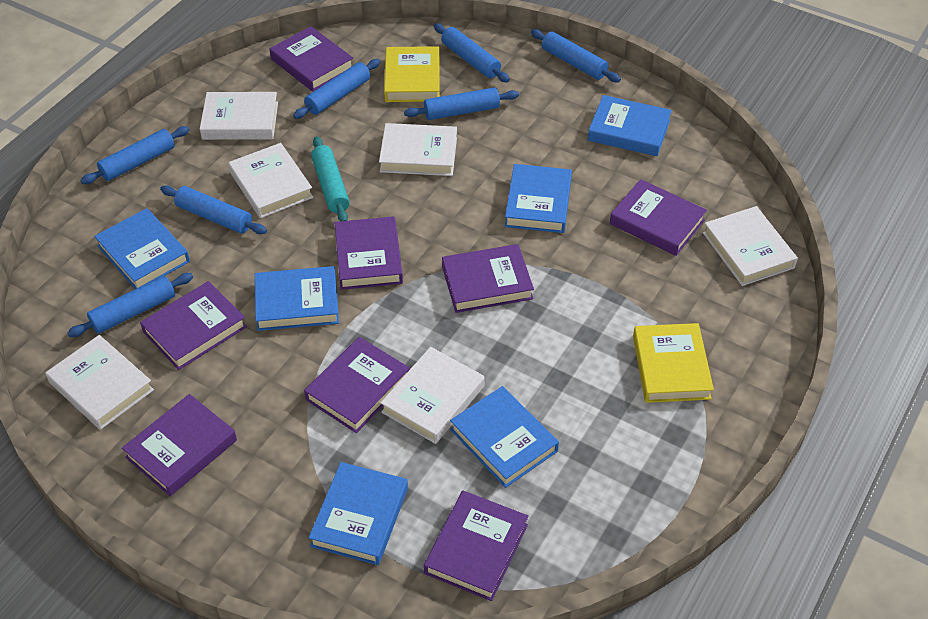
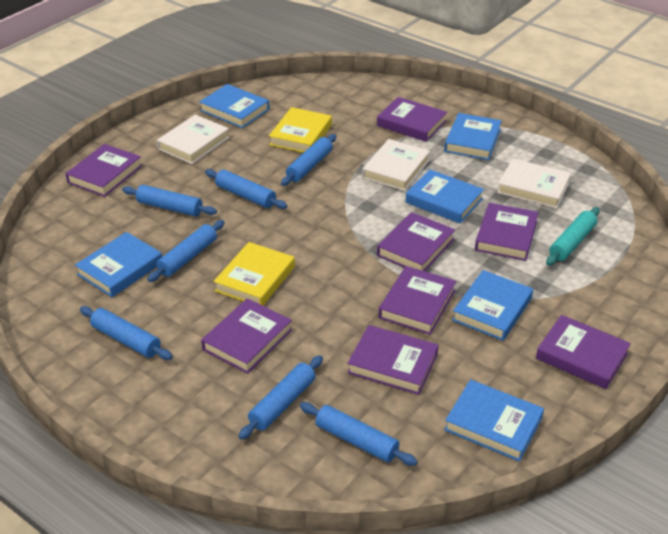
white book: 6 -> 3

